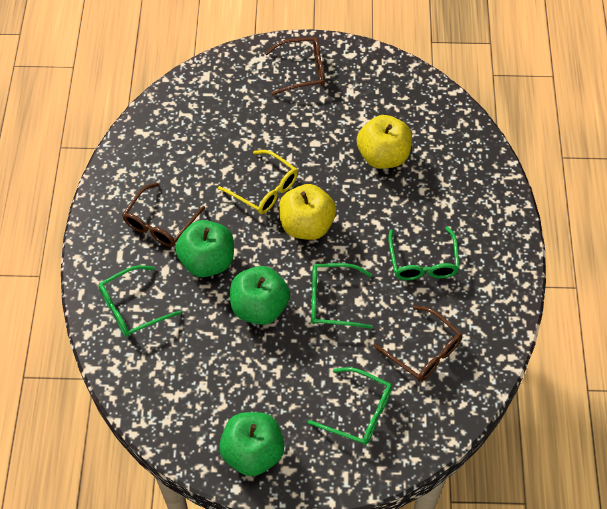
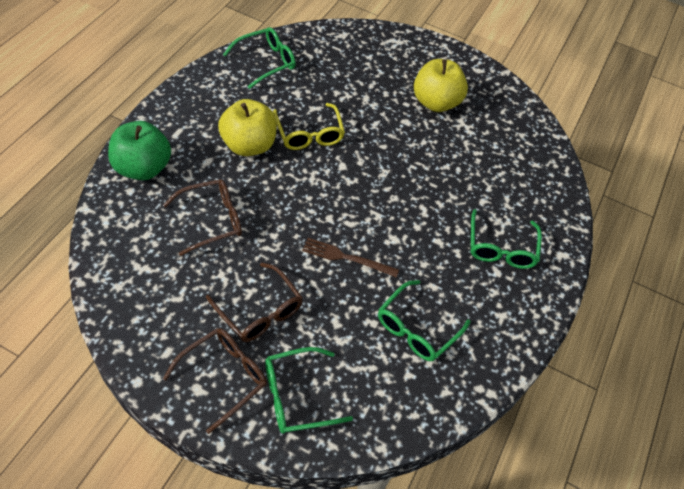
brown fork: 0 -> 1
green apple: 3 -> 1

